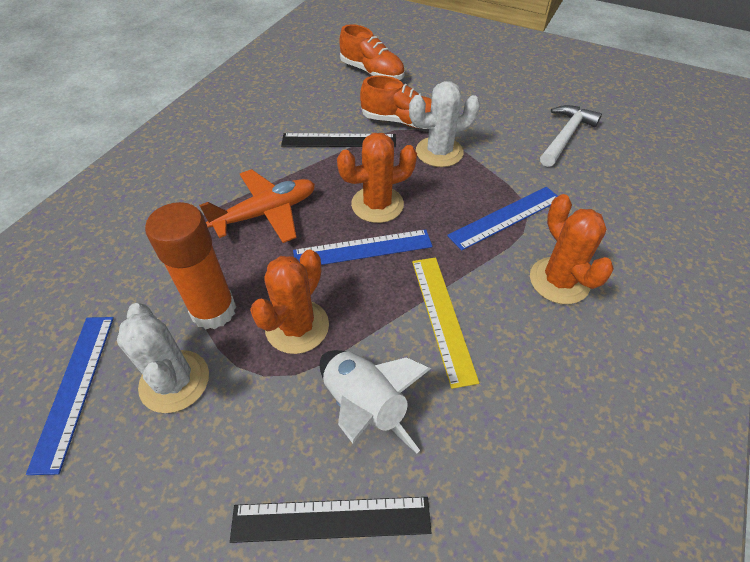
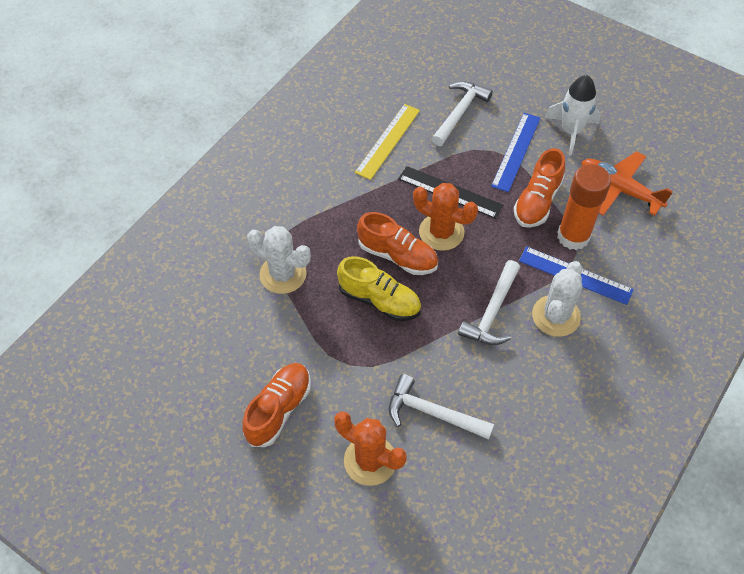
black ruler: 2 -> 1
blue ruler: 3 -> 2
orange cactus: 3 -> 2
orange shoe: 2 -> 3
white hammer: 1 -> 3
yellow shoe: 0 -> 1

